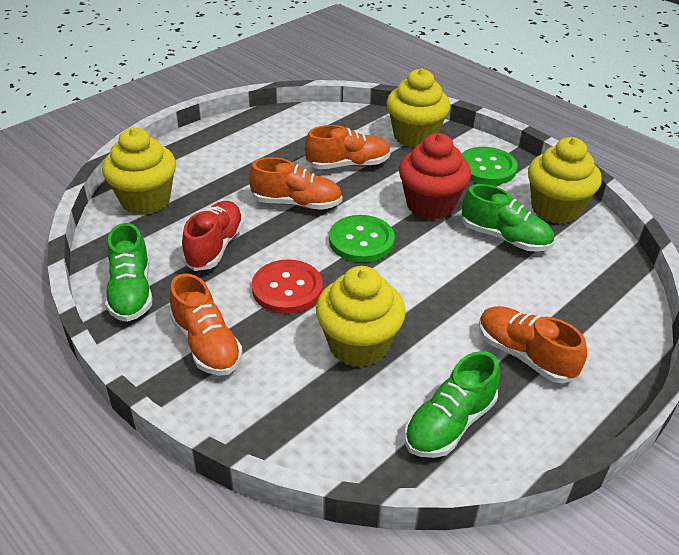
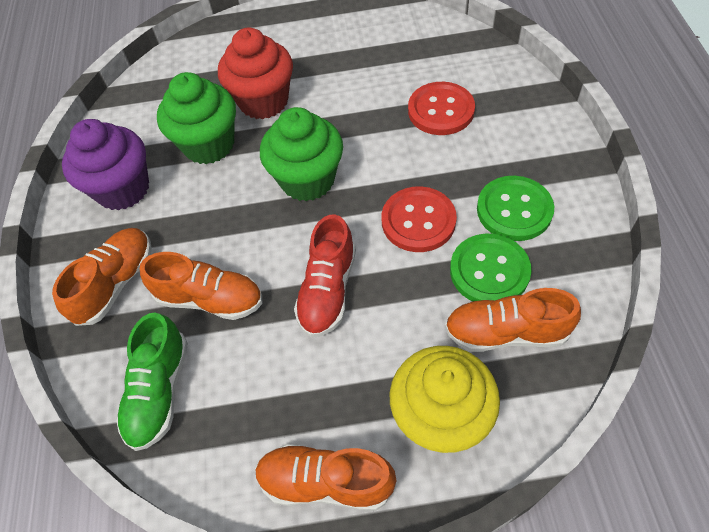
green cupcake: 0 -> 2
green shoe: 3 -> 1
purple cupcake: 0 -> 1
red button: 1 -> 2
yellow cupcake: 4 -> 1

